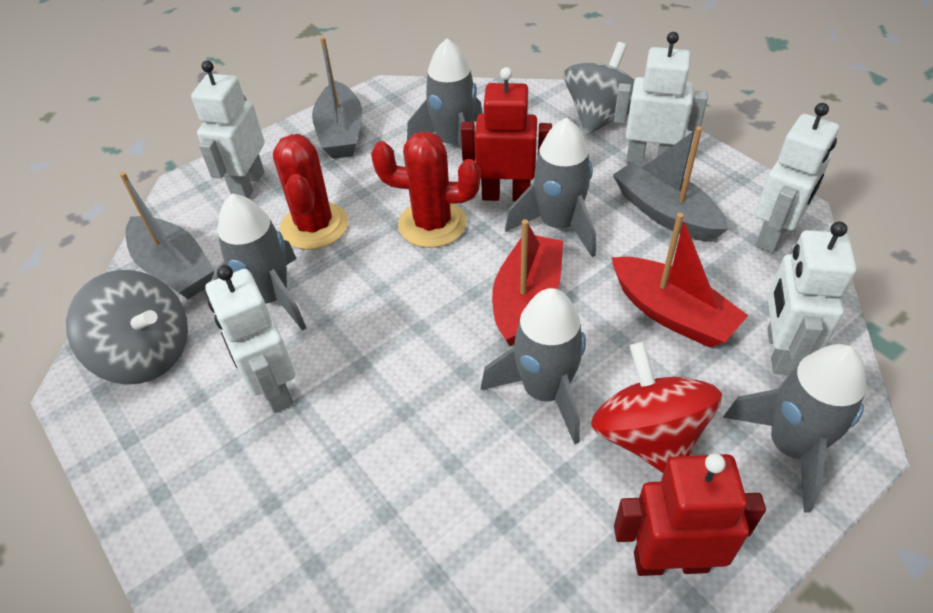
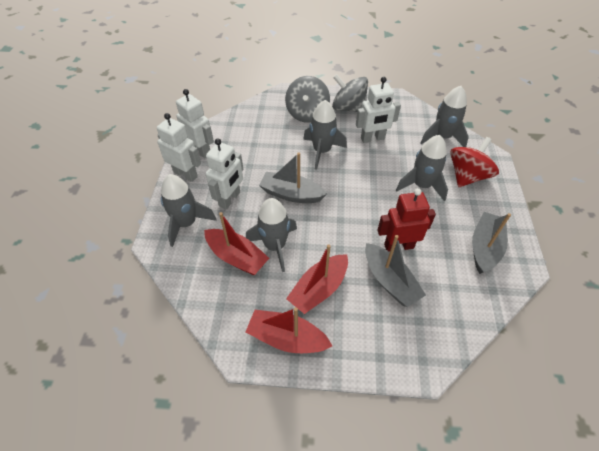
red boat: 2 -> 3
red cactus: 2 -> 0
red robot: 2 -> 1
white robot: 5 -> 4

